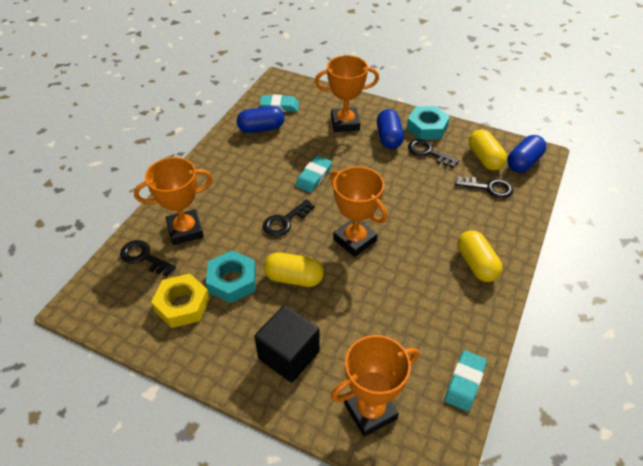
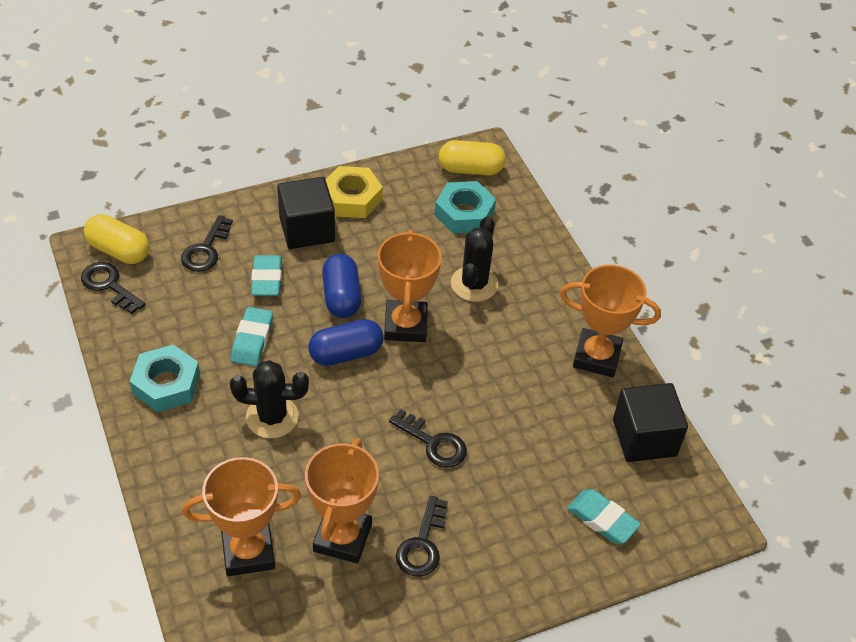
black cactus: 0 -> 2
black cube: 1 -> 2
blue capsule: 3 -> 2
yellow capsule: 3 -> 2

